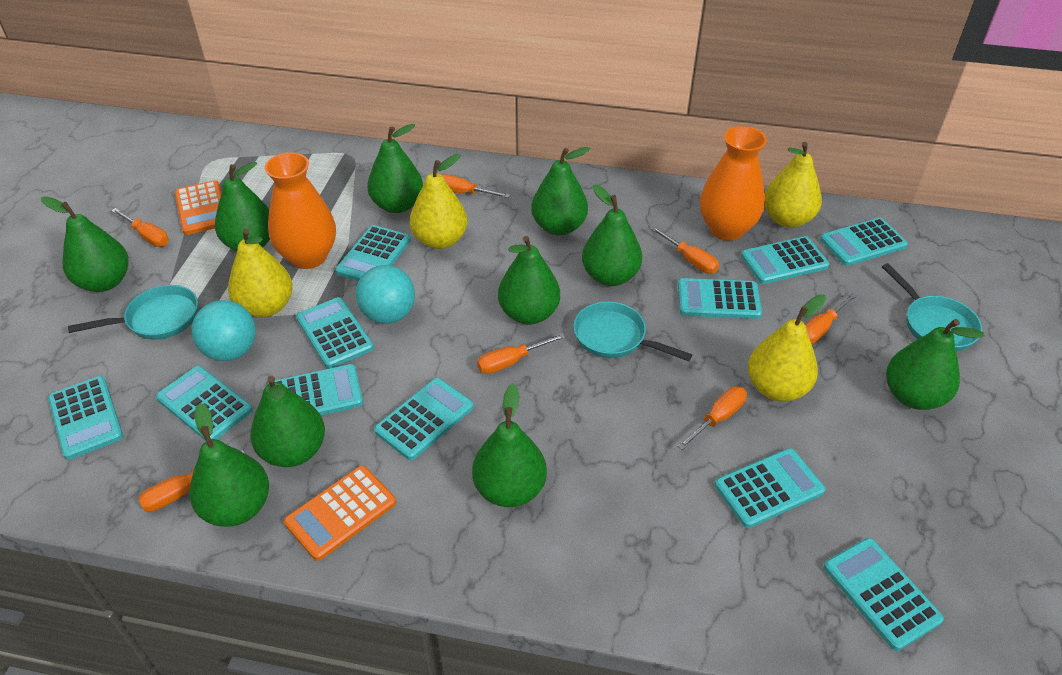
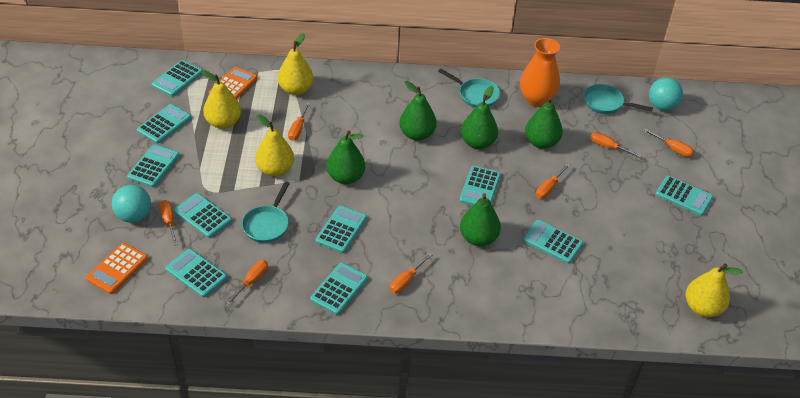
green pear: 10 -> 5
orange vase: 2 -> 1
turquoise calculator: 11 -> 10

